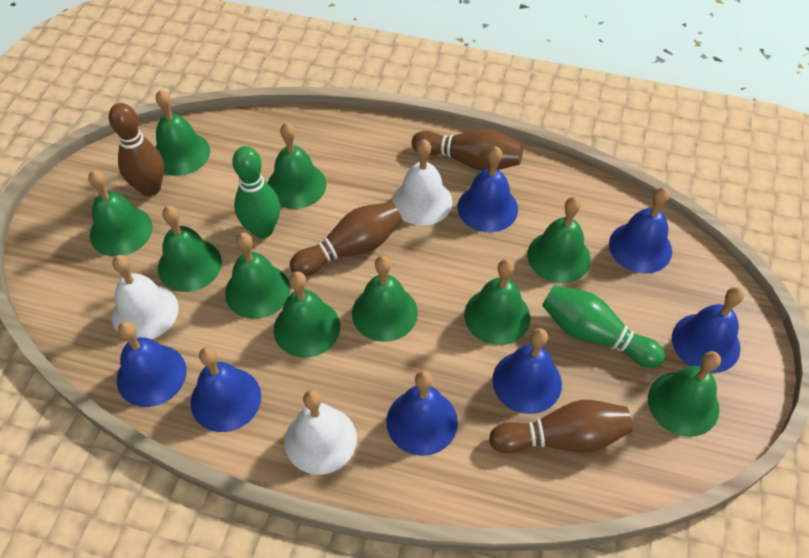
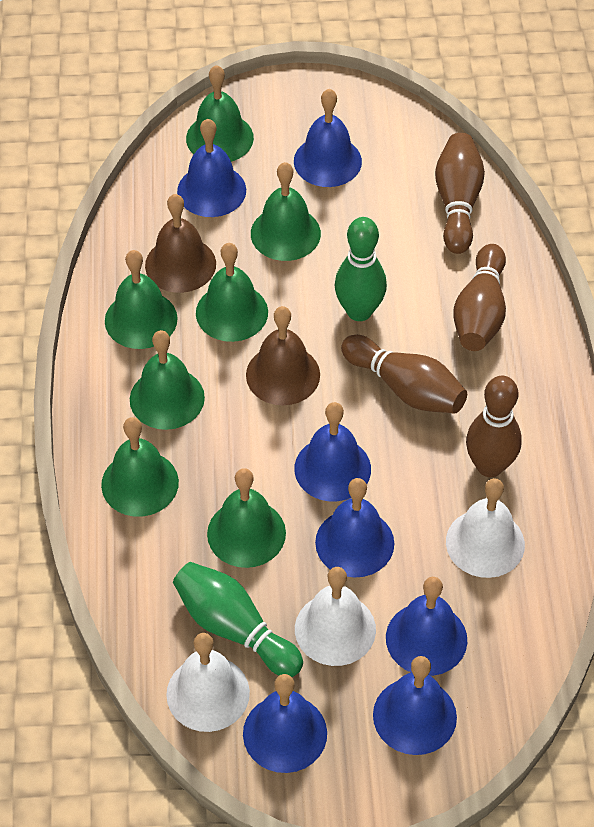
brown bell: 0 -> 2
green bell: 10 -> 7

